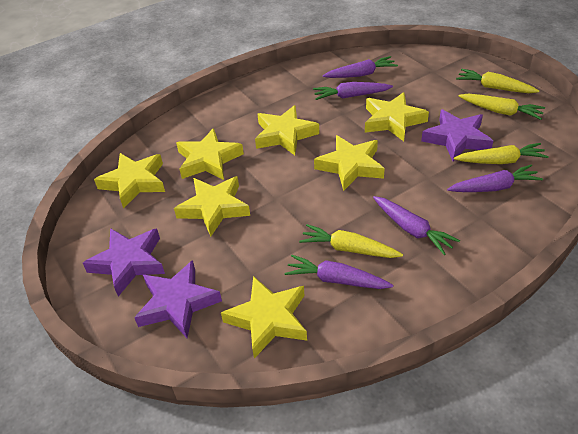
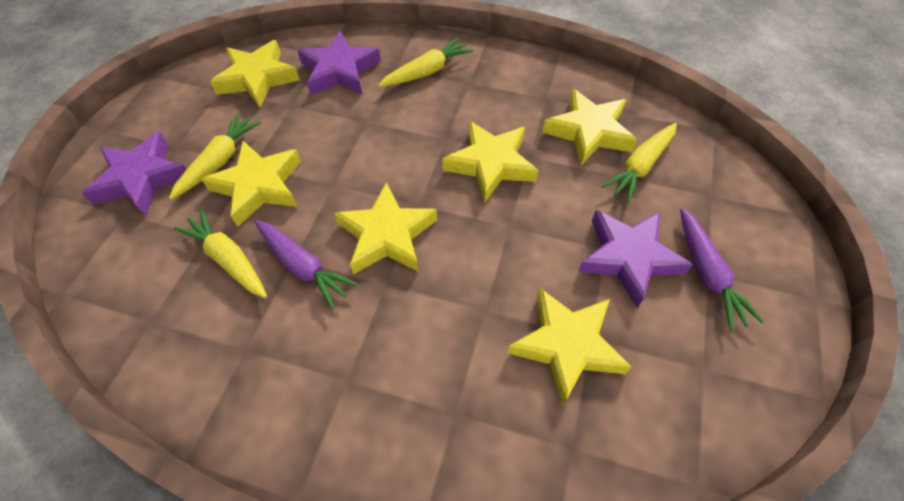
purple carrot: 5 -> 2
yellow star: 7 -> 6

